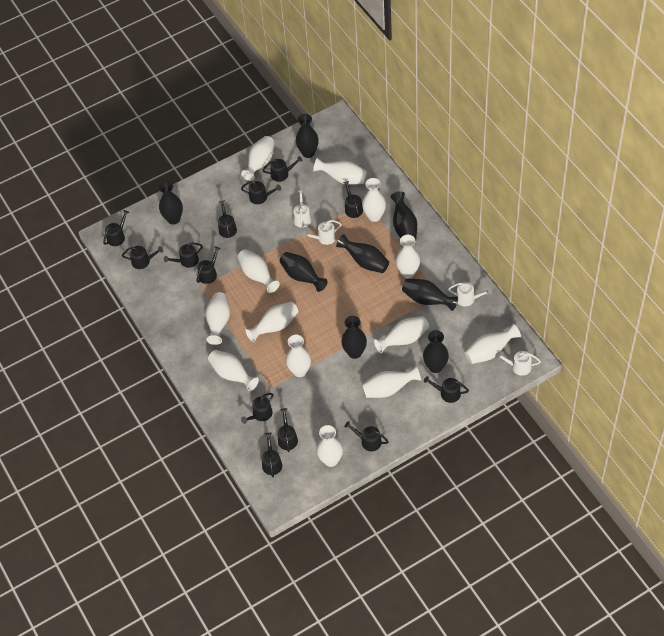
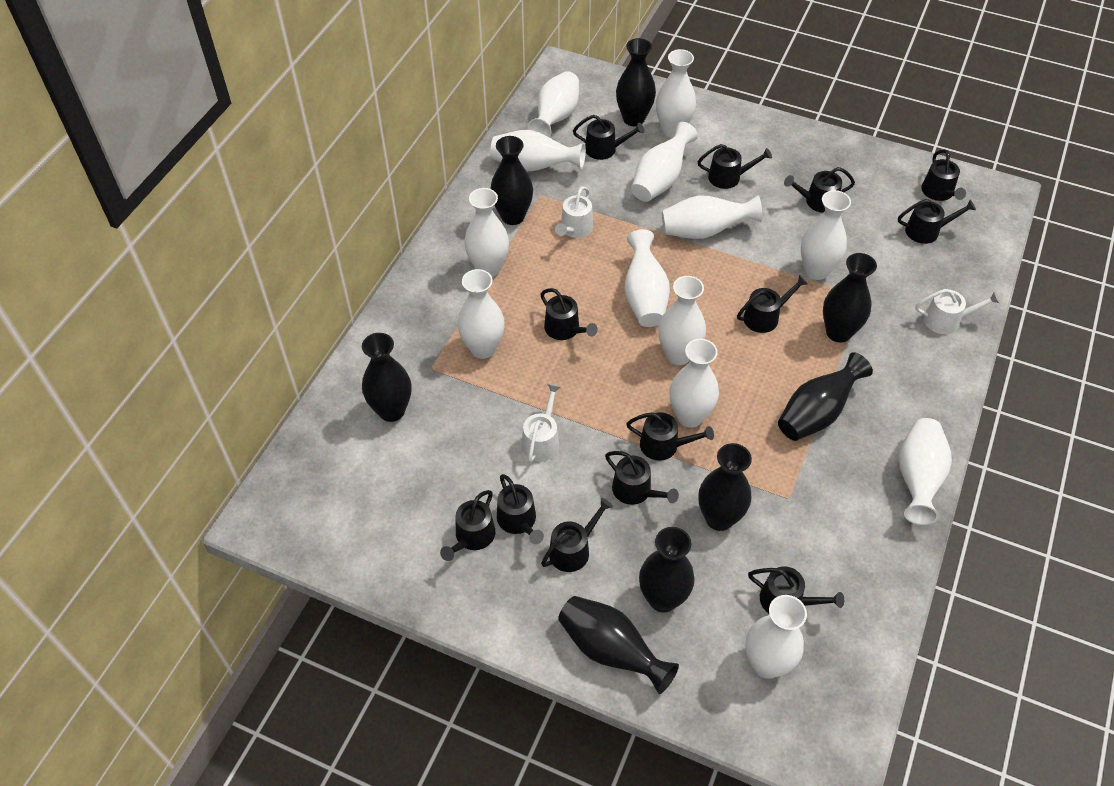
white watering can: 4 -> 3

